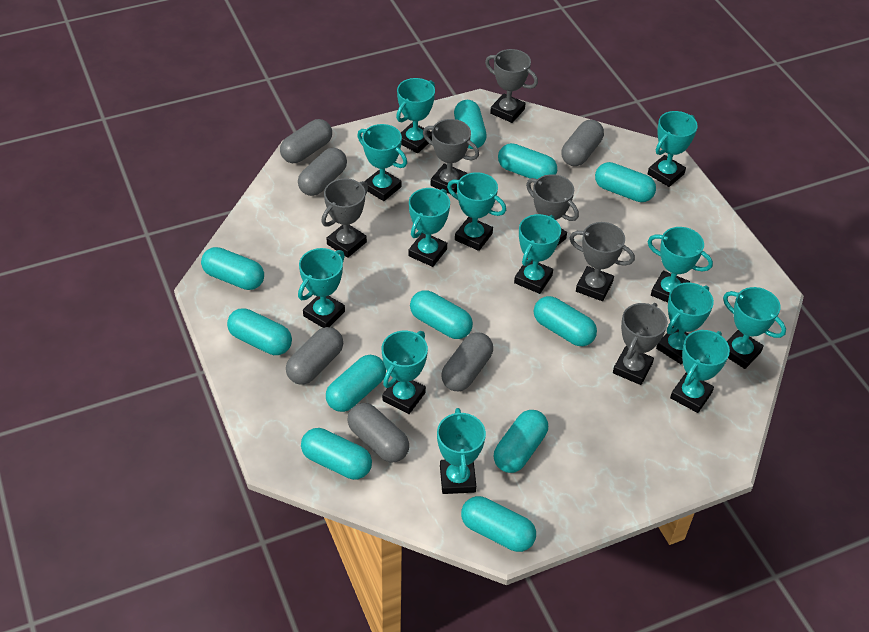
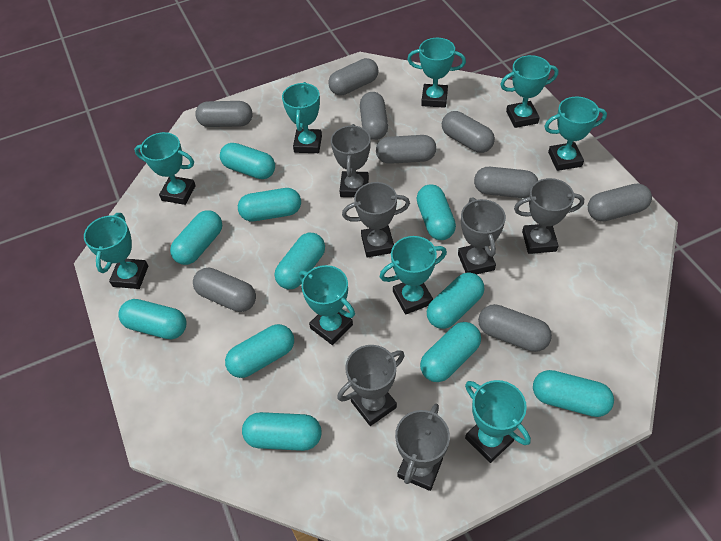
grey capsule: 6 -> 9
turquoise trophy: 13 -> 9

